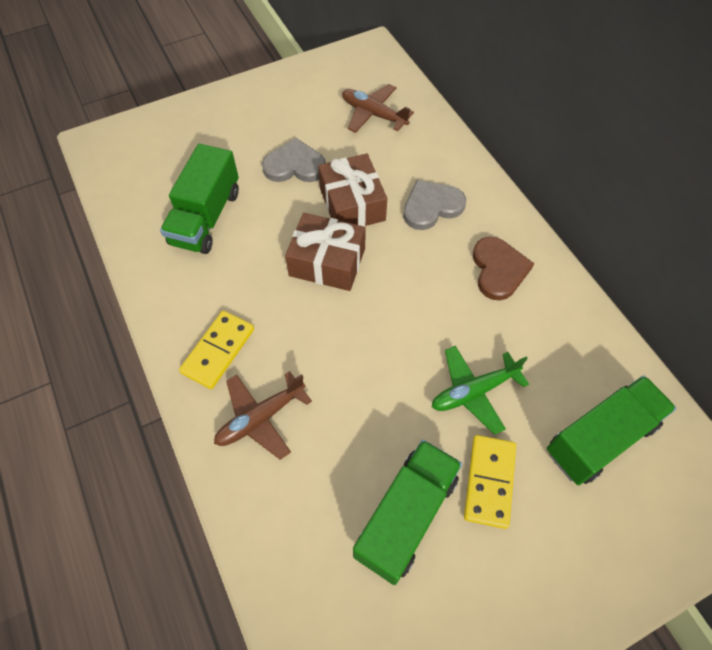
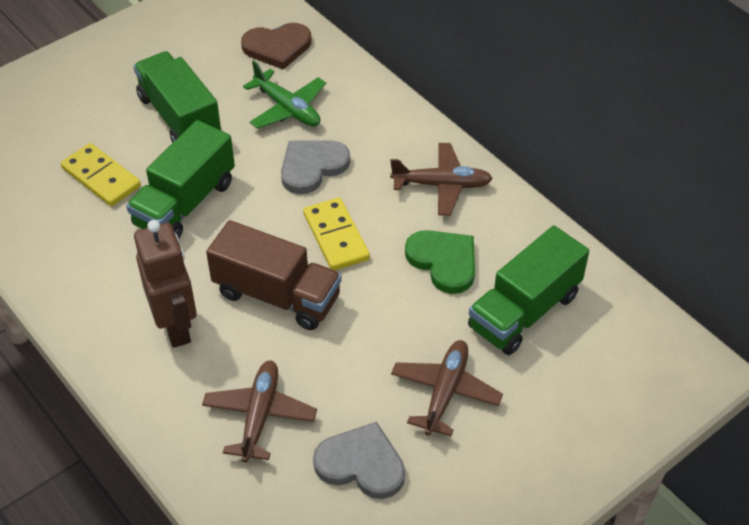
brown gift: 2 -> 0
brown plane: 2 -> 3
brown robot: 0 -> 1
brown truck: 0 -> 1
green heart: 0 -> 1

